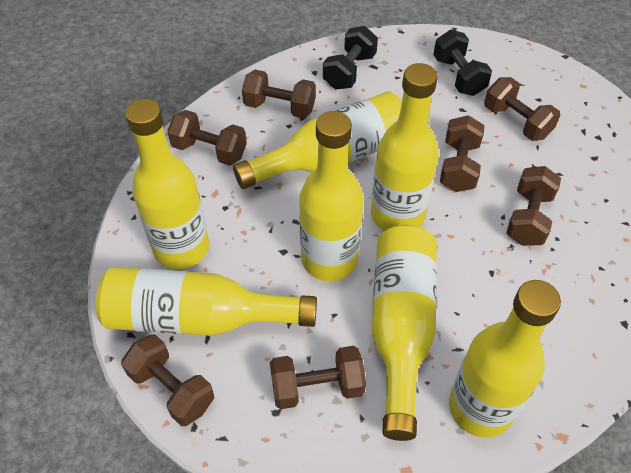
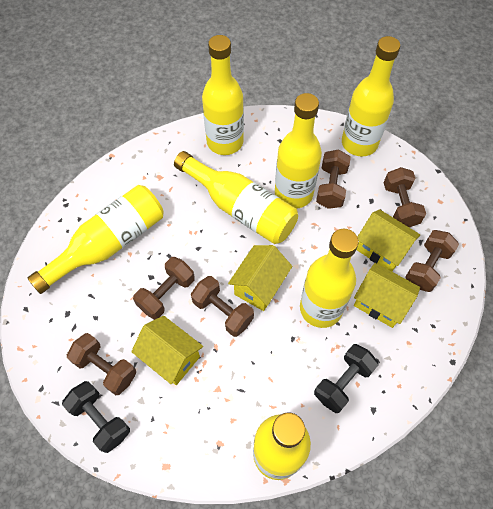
brown dumbbell: 7 -> 6
yellow house: 0 -> 4

